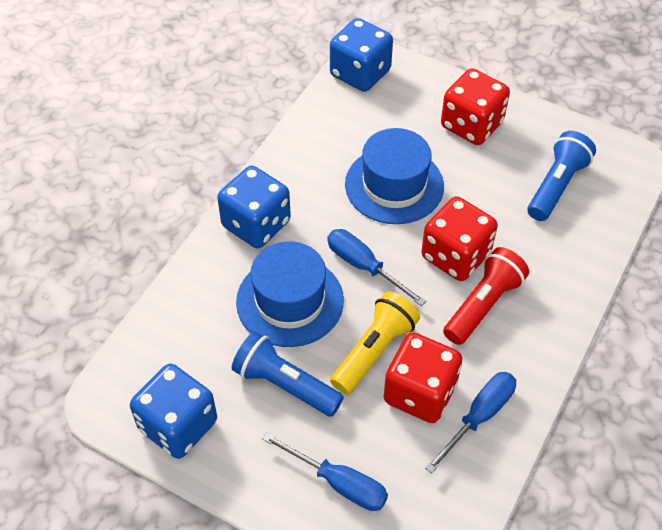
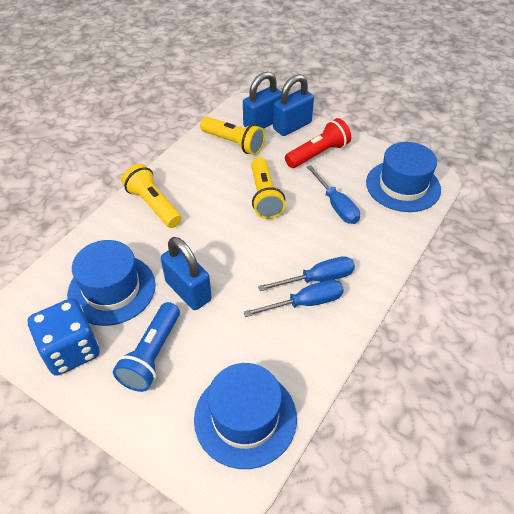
blue dice: 3 -> 1
blue flashlight: 2 -> 1
blue hat: 2 -> 3
blue padlock: 0 -> 3
red dice: 3 -> 0
yellow flashlight: 1 -> 3

